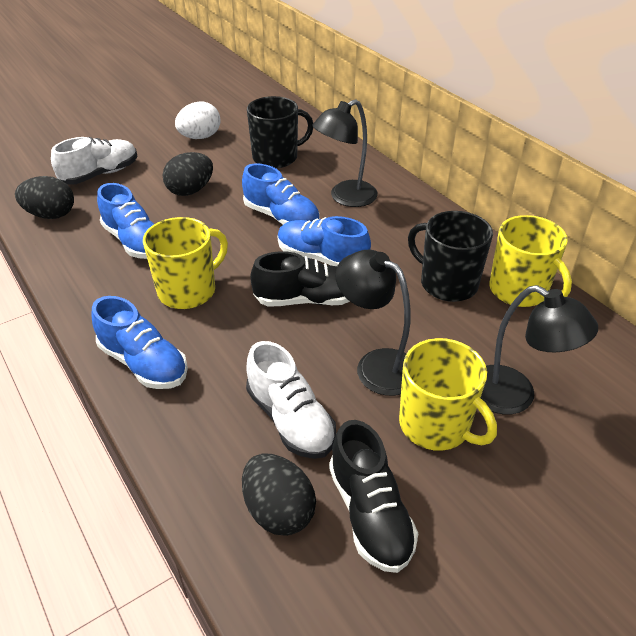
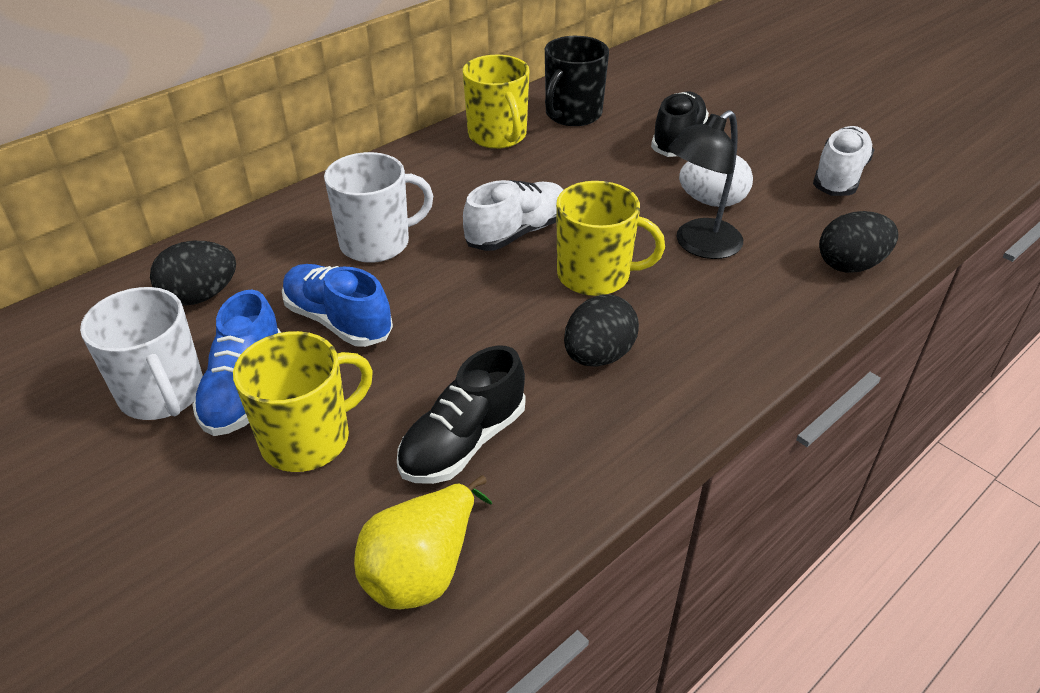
black lamp: 3 -> 1
black mug: 2 -> 1
blue shoe: 4 -> 2
white mug: 0 -> 2
yellow pear: 0 -> 1

